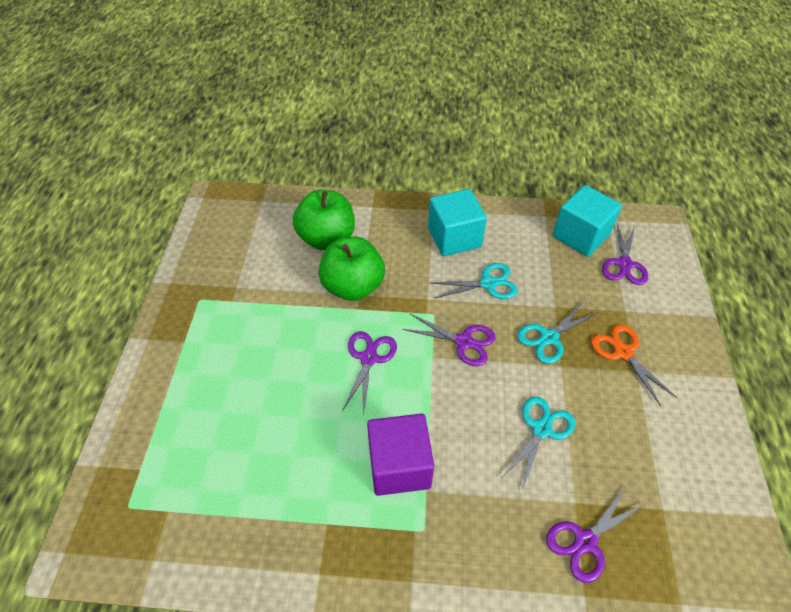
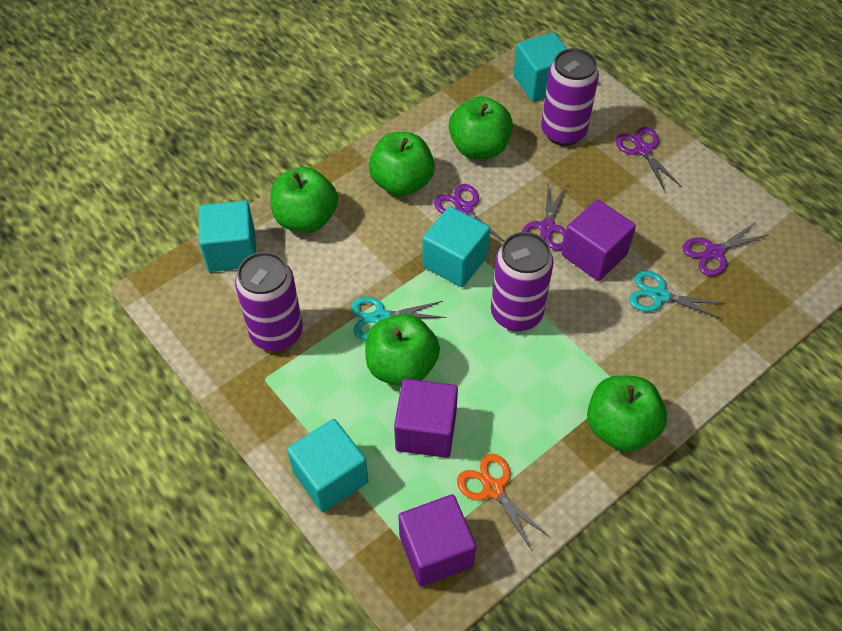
green apple: 2 -> 5
purple can: 0 -> 3
purple cube: 1 -> 3
turquoise cube: 2 -> 4
turquoise scissors: 3 -> 2

